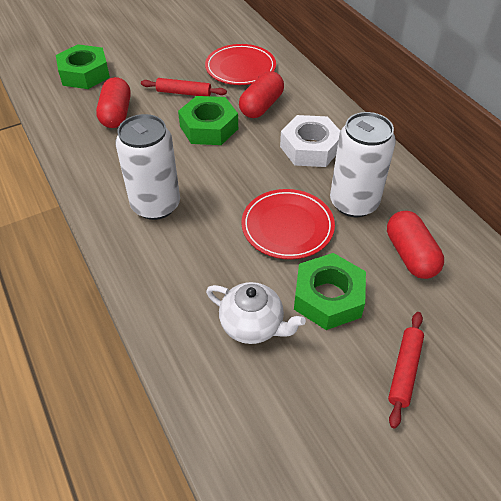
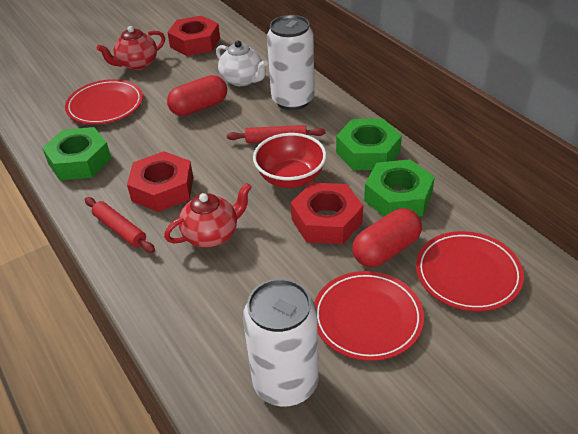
red bowl: 0 -> 1
red capsule: 3 -> 2
red nut: 0 -> 3
red plate: 2 -> 3
red teapot: 0 -> 2
white nut: 1 -> 0

